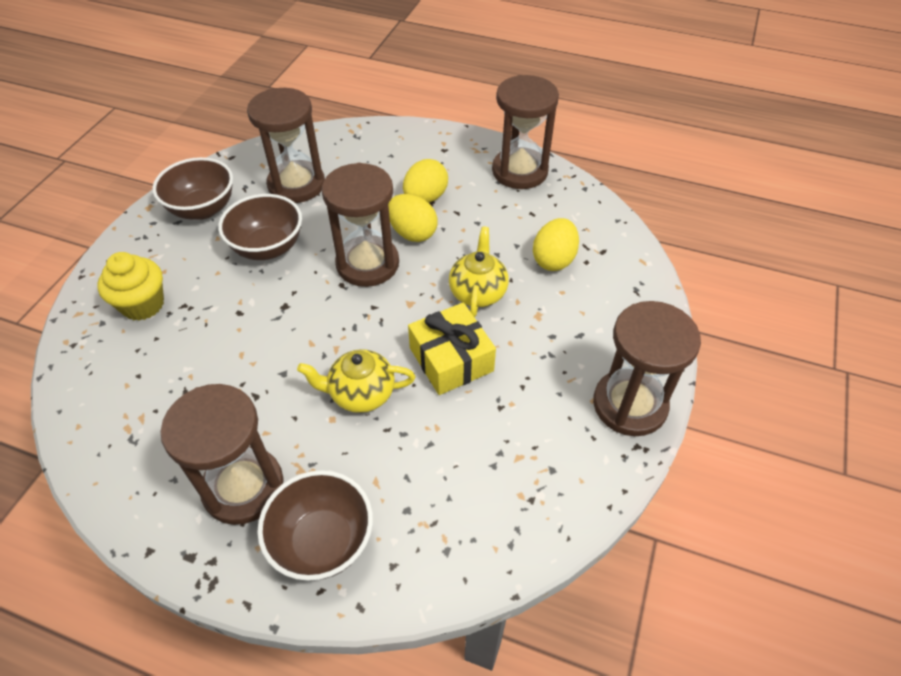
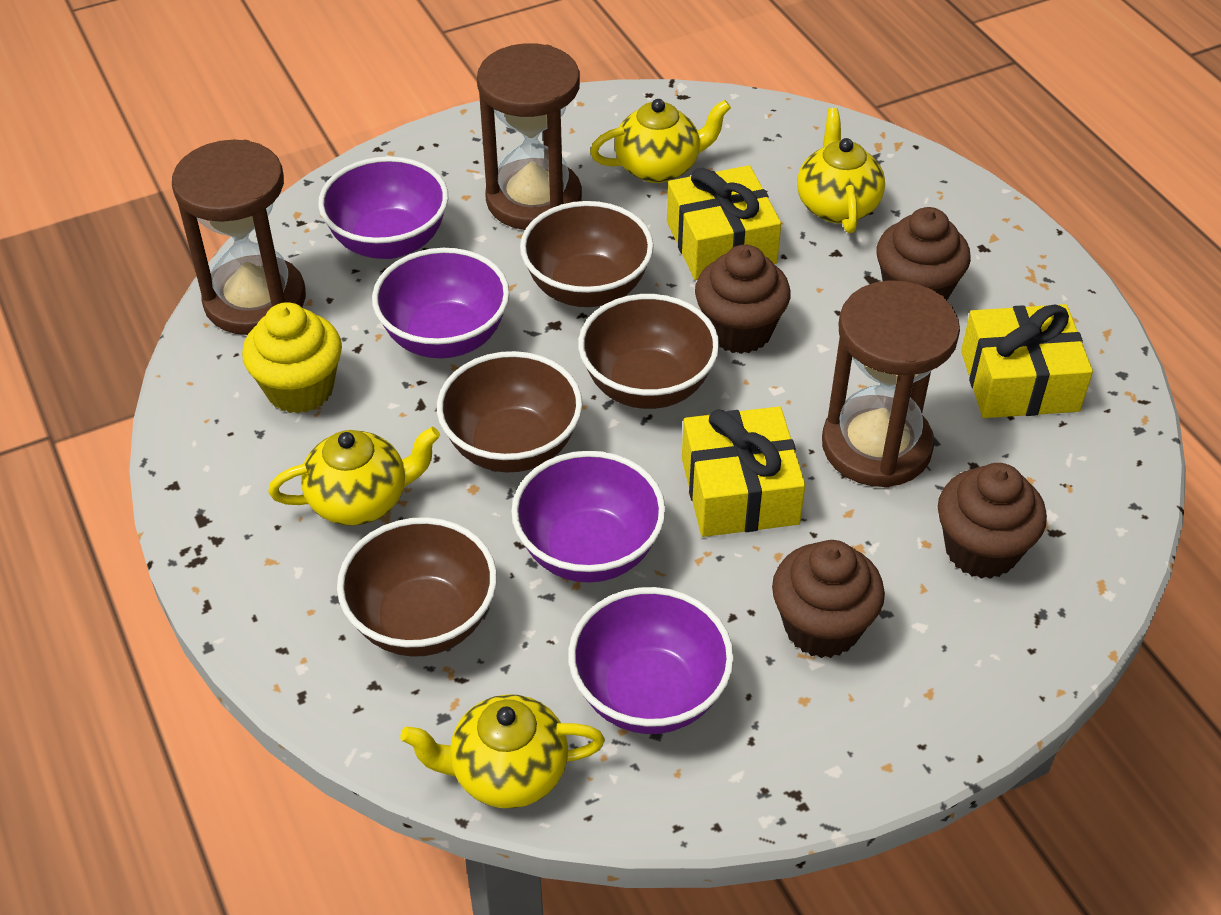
brown bowl: 3 -> 4
brown cupcake: 0 -> 4
brown hourglass: 5 -> 3
purple bowl: 0 -> 4
yellow egg: 3 -> 0
yellow gift: 1 -> 3
yellow teapot: 2 -> 4

